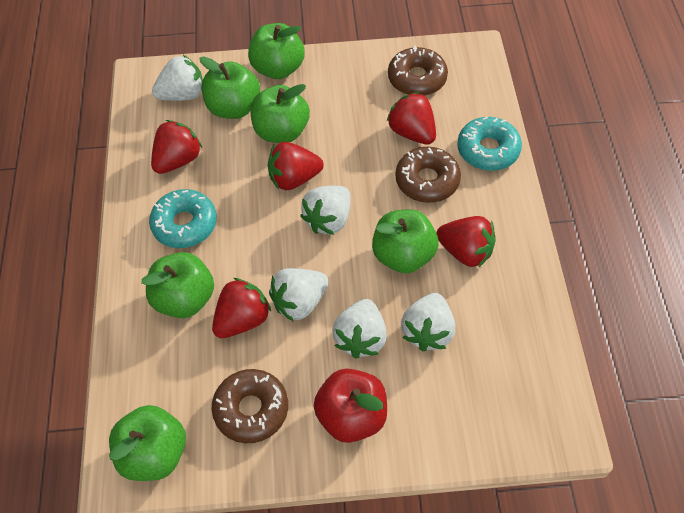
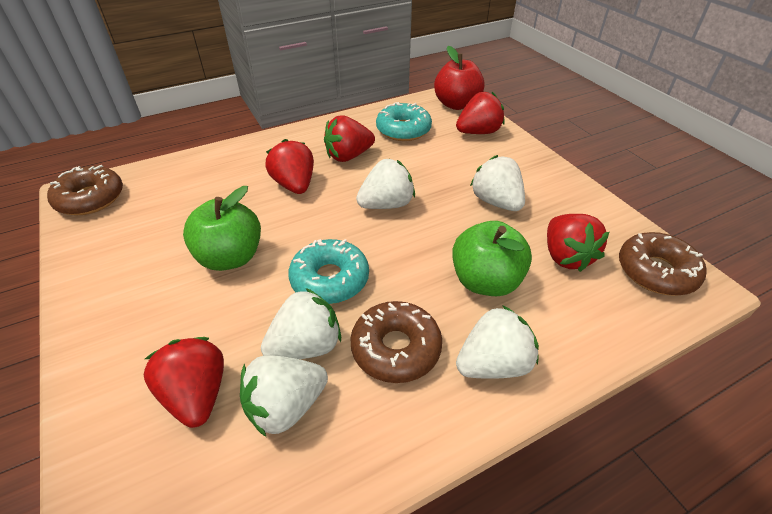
green apple: 6 -> 2

